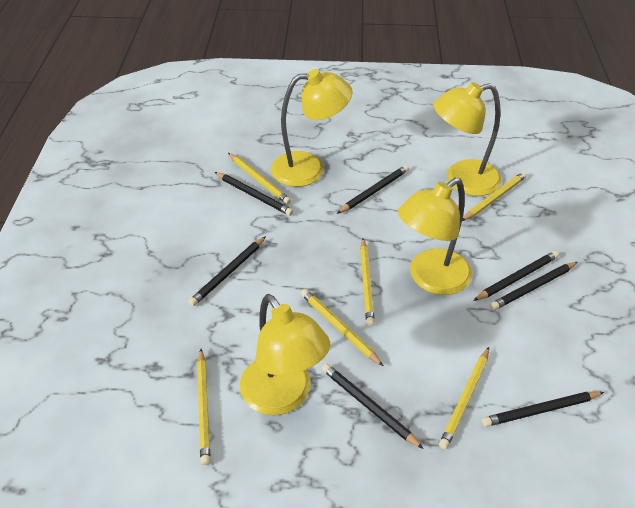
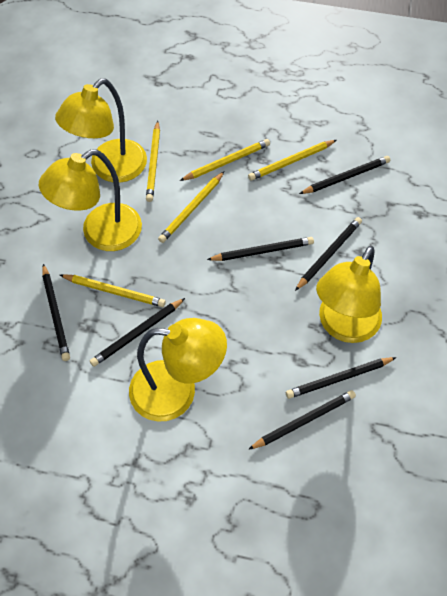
yellow pencil: 6 -> 5

